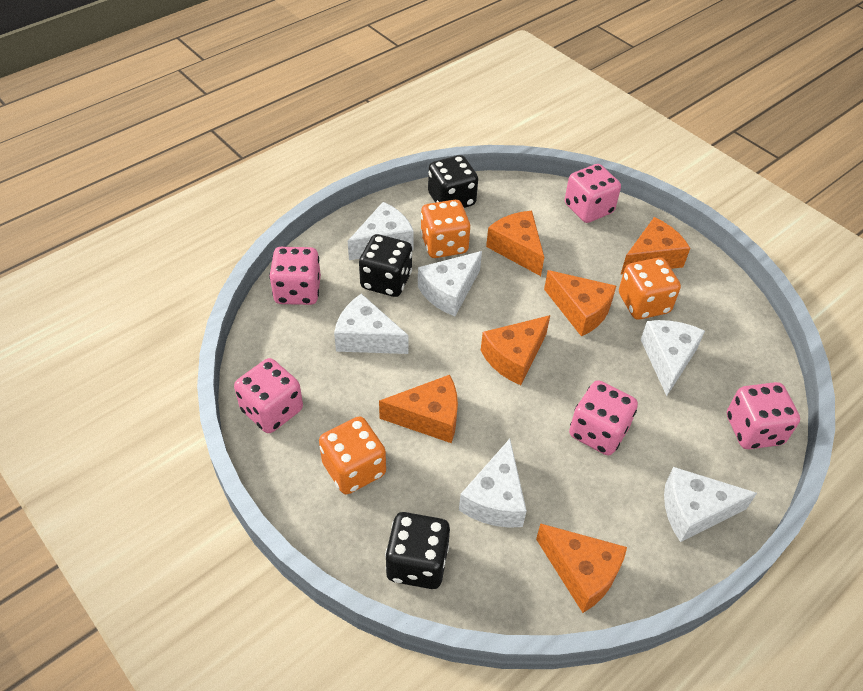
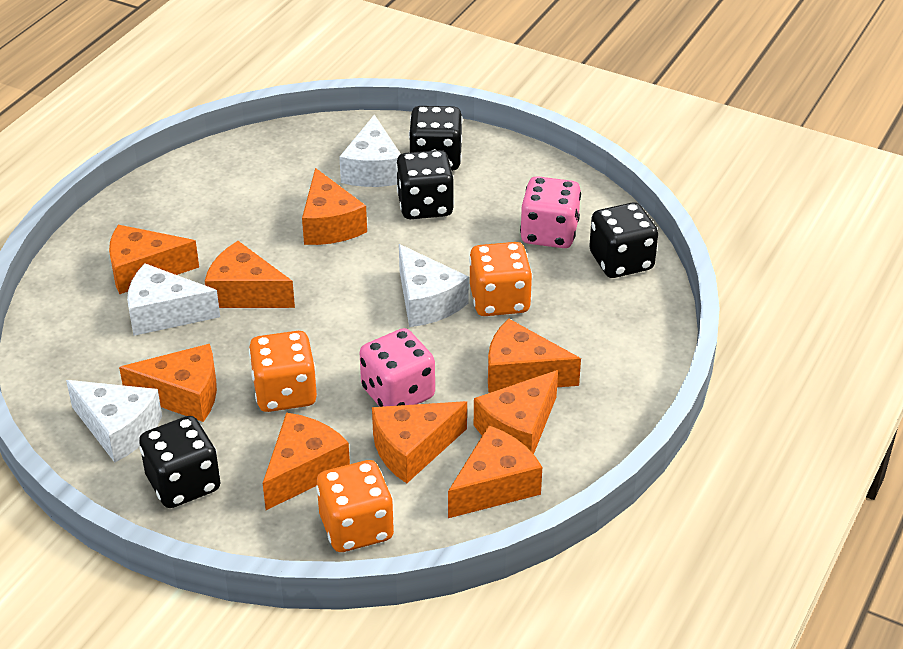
black dice: 3 -> 4
orange cheese: 6 -> 9
pink dice: 5 -> 2
white cheese: 6 -> 4

